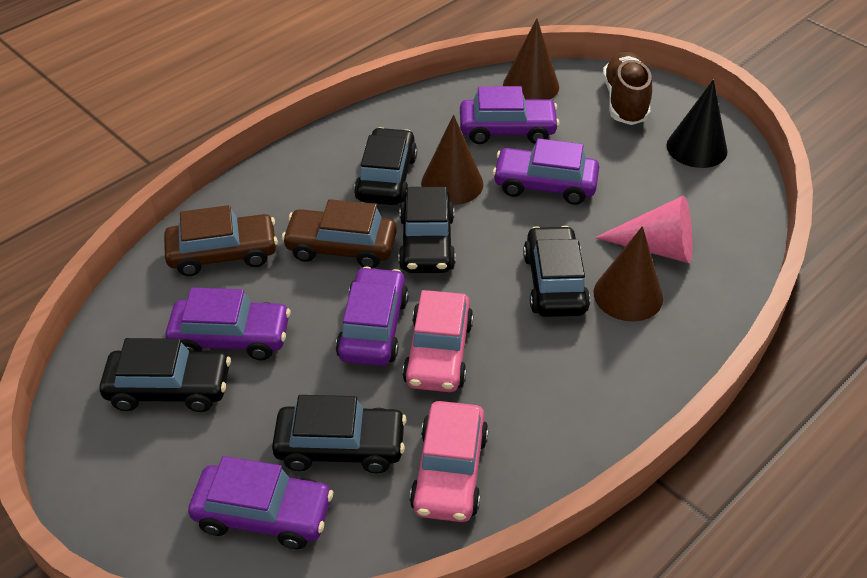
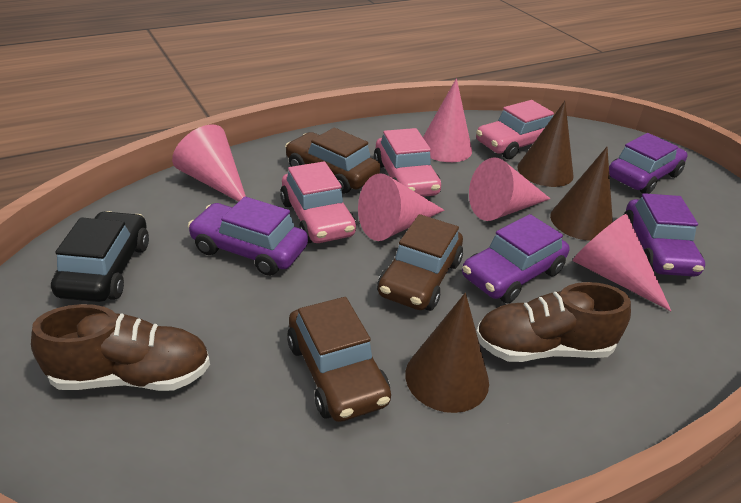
black car: 5 -> 1
black cone: 1 -> 0
brown car: 2 -> 3
brown shoe: 1 -> 2
pink car: 2 -> 3
pink cone: 1 -> 5
purple car: 5 -> 4

